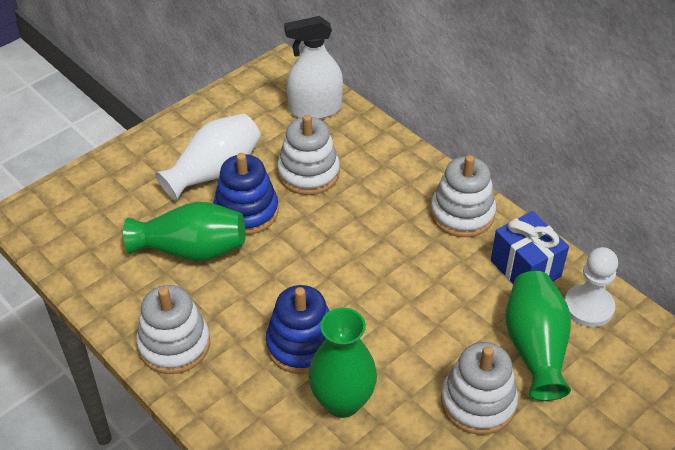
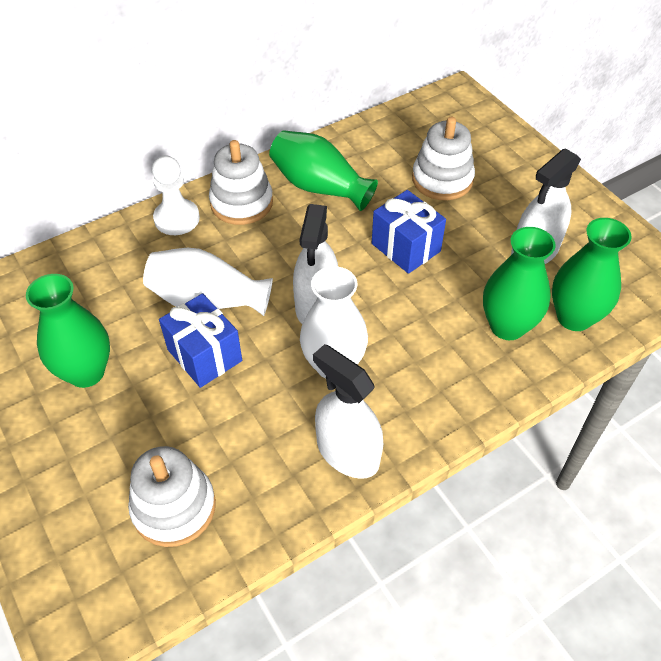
blue gift: 1 -> 2
blue stacking toy: 2 -> 0
green vase: 3 -> 4
white spray bottle: 1 -> 3
white stacking toy: 4 -> 3
white vase: 1 -> 2

